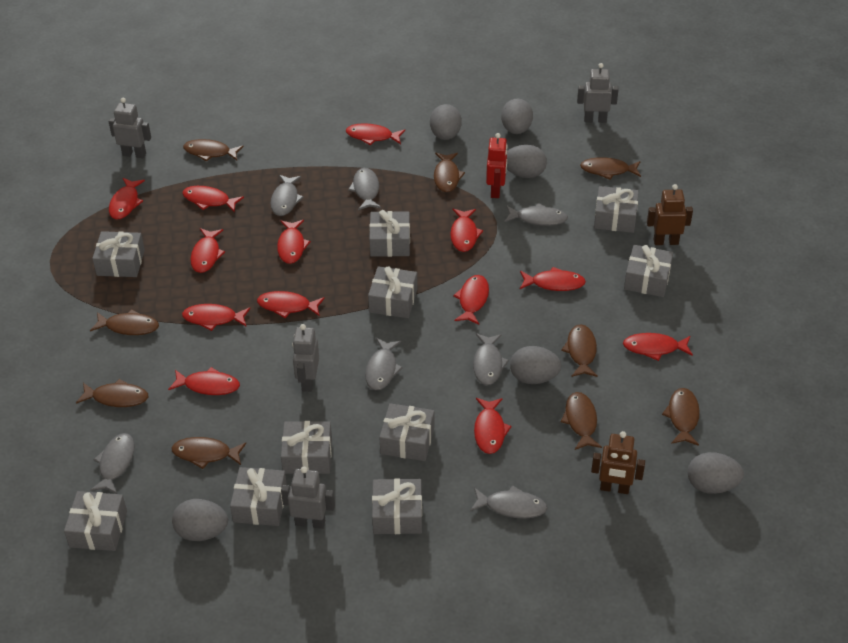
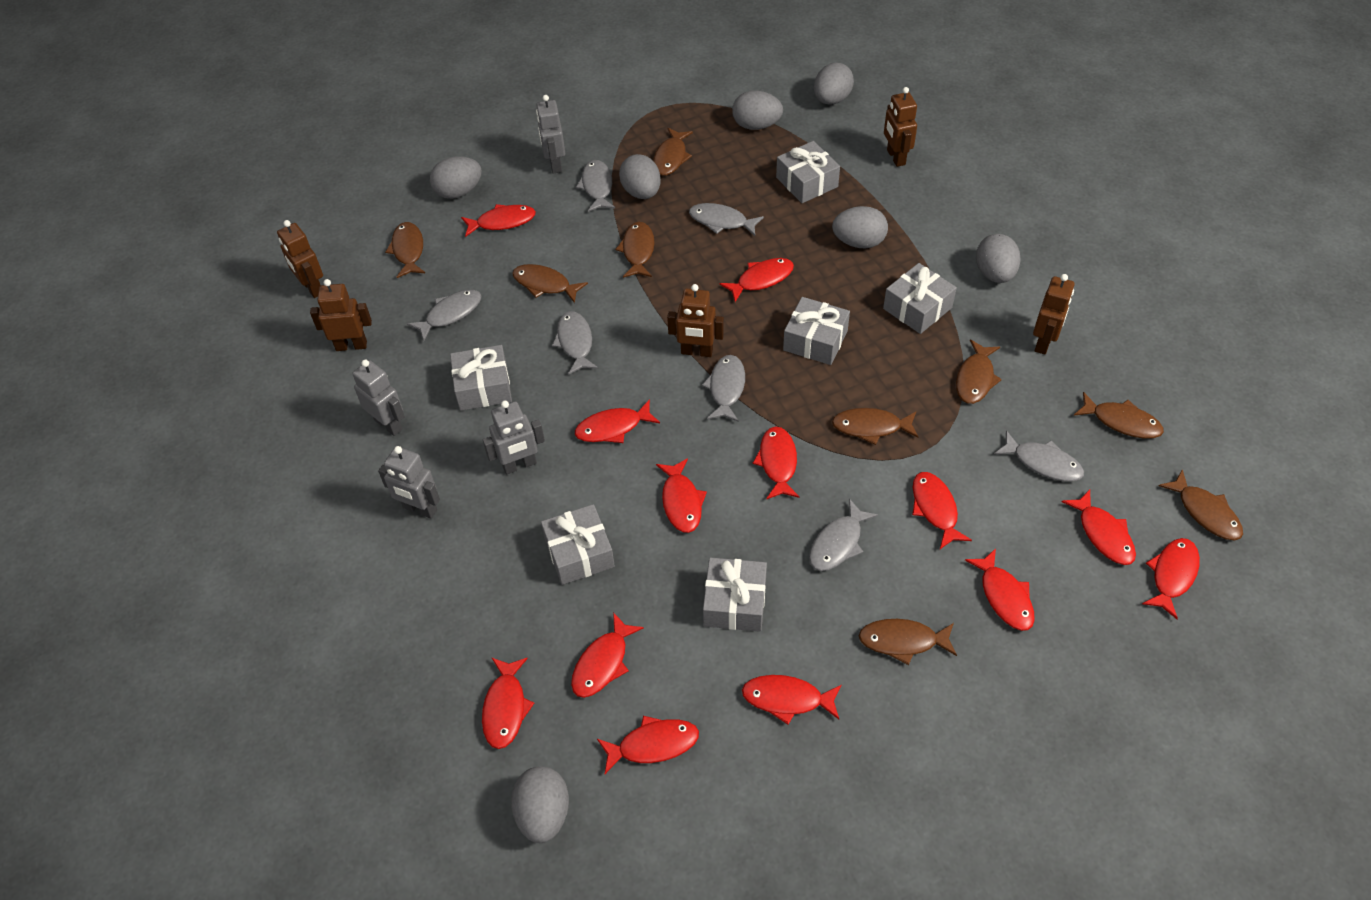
brown robot: 2 -> 5
grey egg: 6 -> 7
grey gift: 10 -> 6
red robot: 1 -> 0

